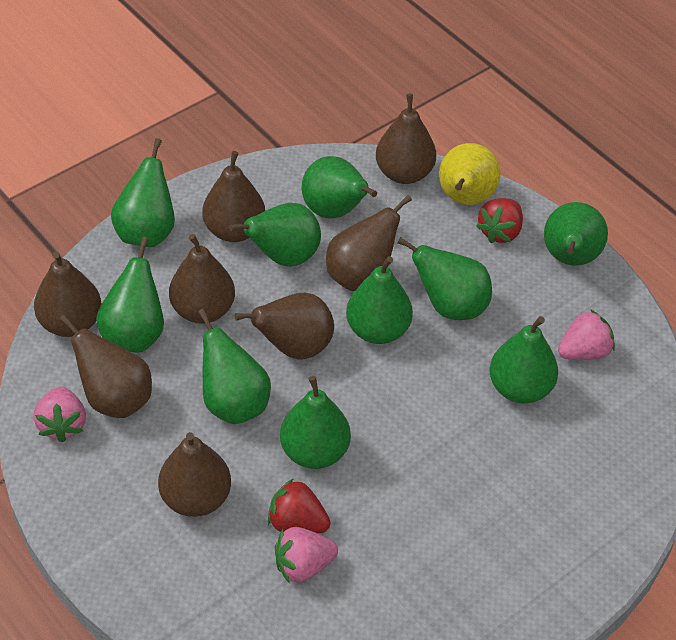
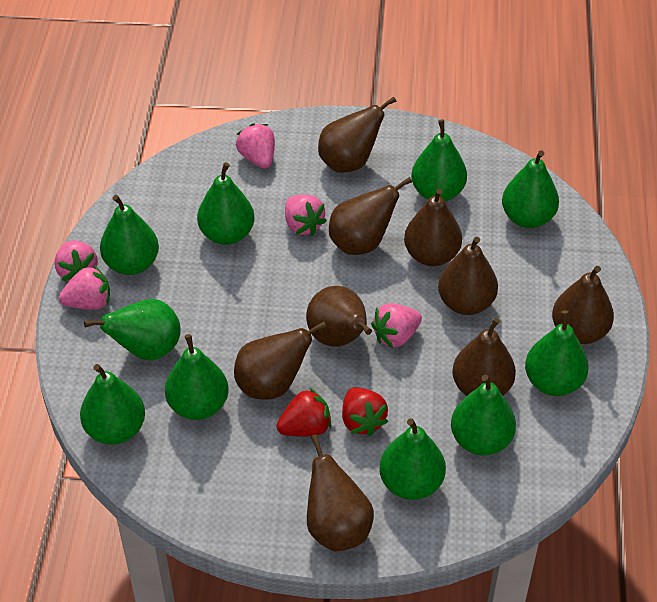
brown pear: 8 -> 9
pink strawberry: 3 -> 5
yellow pear: 1 -> 0

